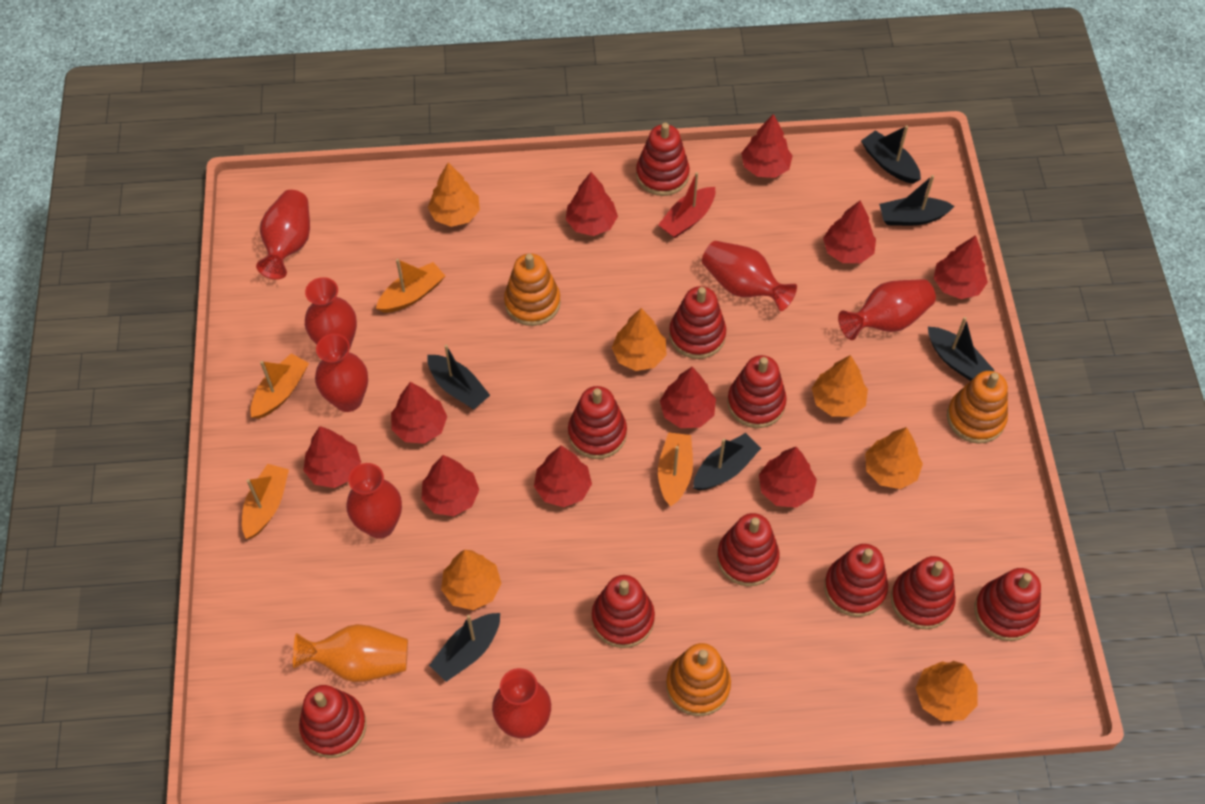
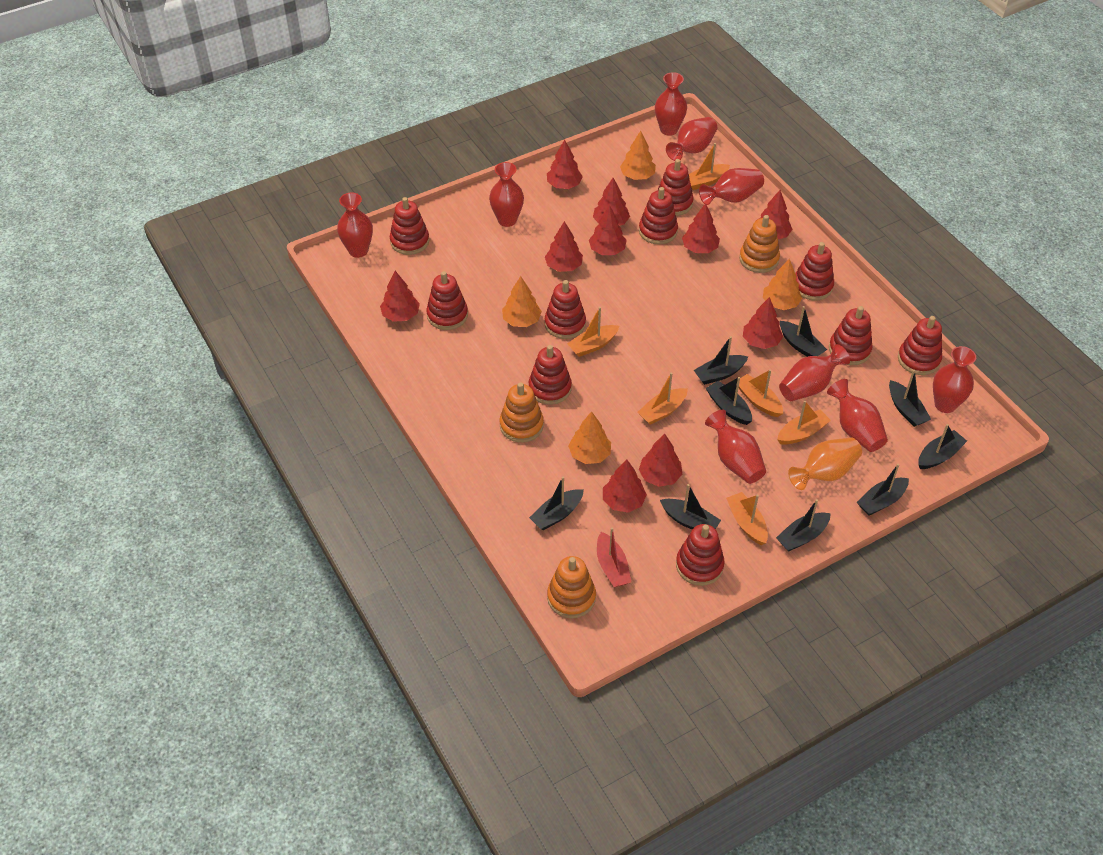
black boat: 6 -> 9
orange boat: 4 -> 6
orange tree: 6 -> 4
red vase: 7 -> 9

